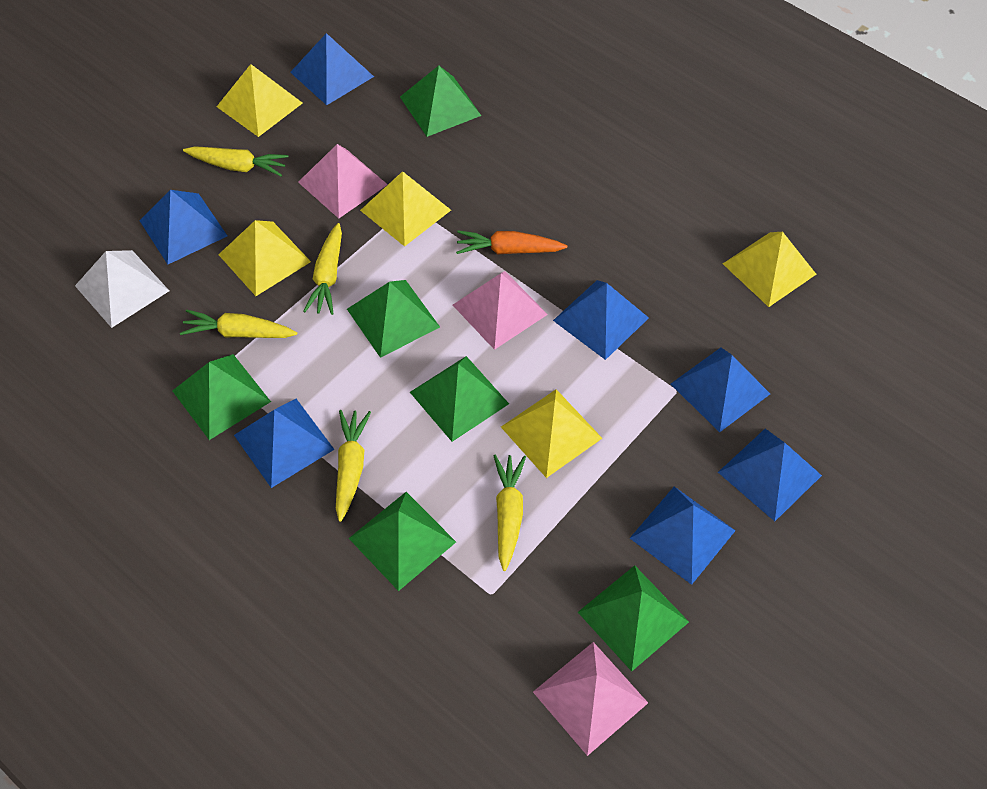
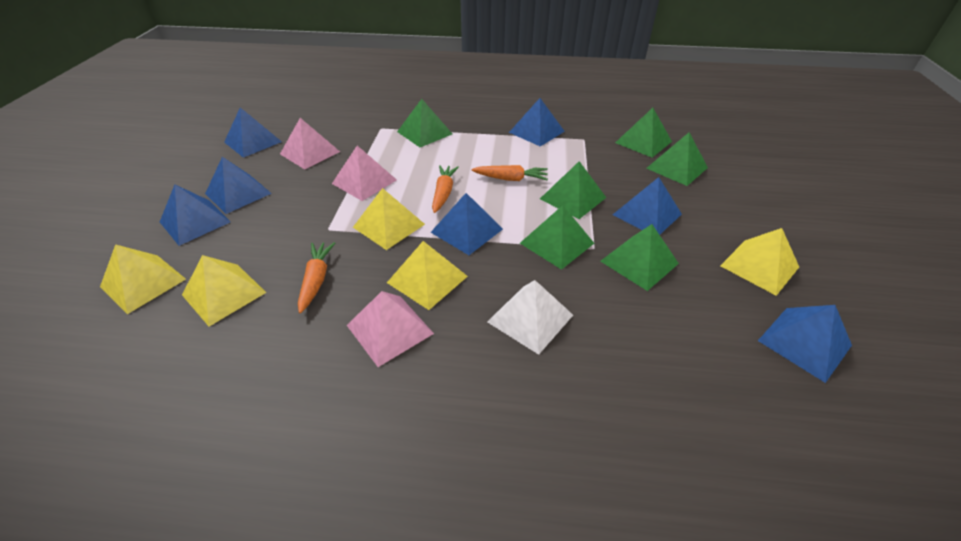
orange carrot: 1 -> 3
yellow carrot: 5 -> 0

